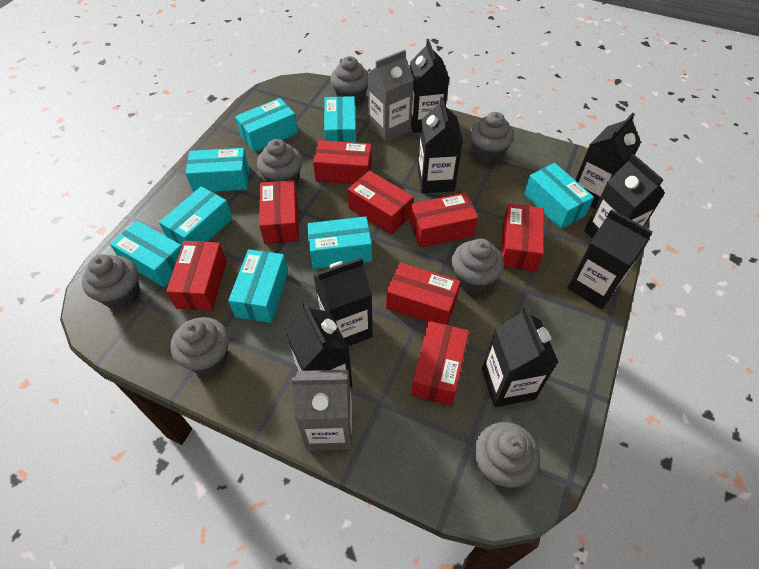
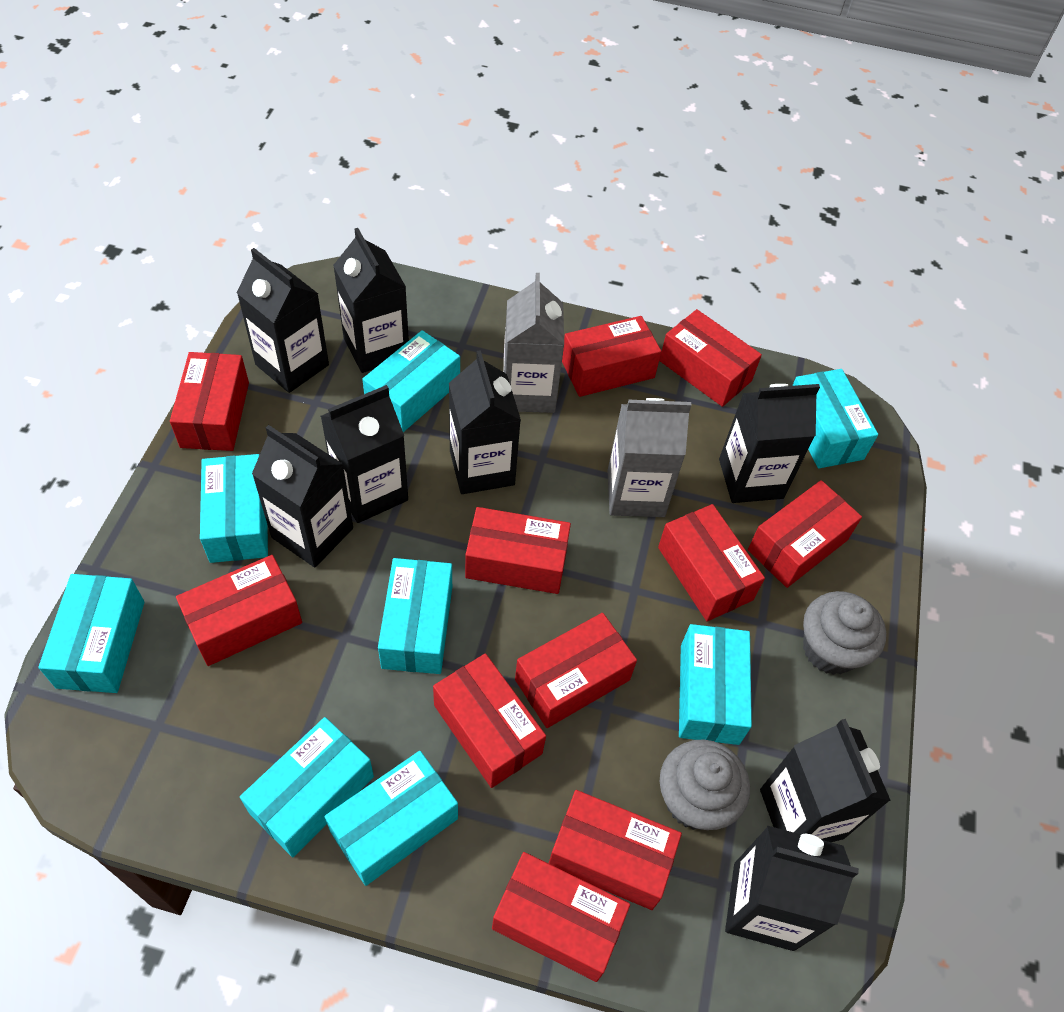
grey cupcake: 7 -> 2
red box: 8 -> 11

